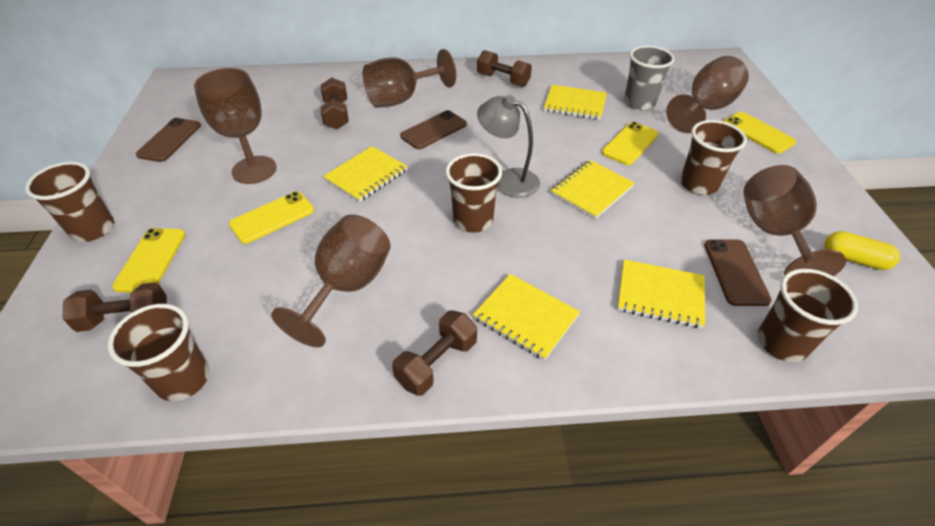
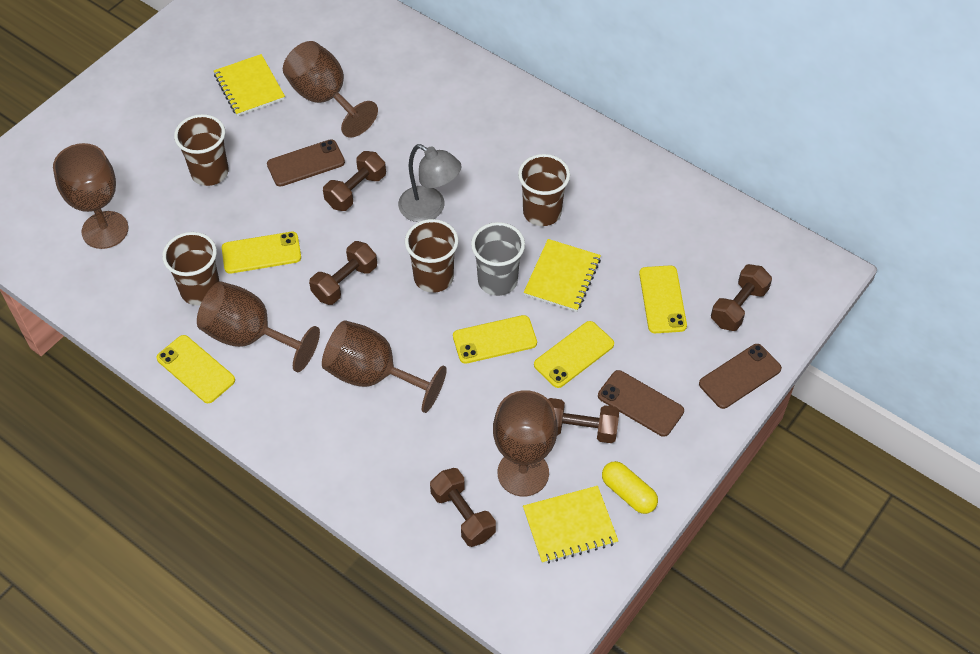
brown cup: 5 -> 4
brown dumbbell: 4 -> 5
yellow notebook: 5 -> 3
yellow phone: 4 -> 5

